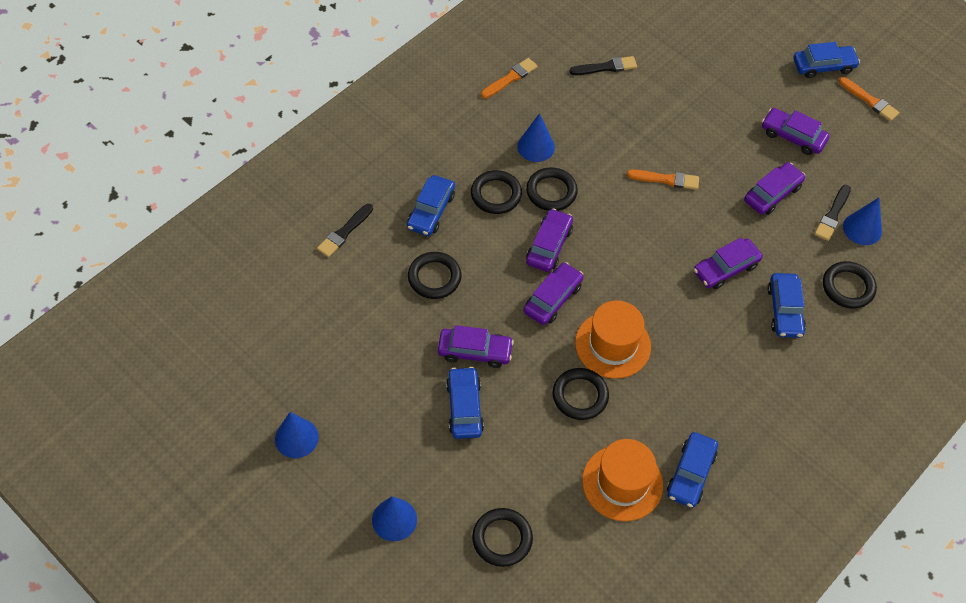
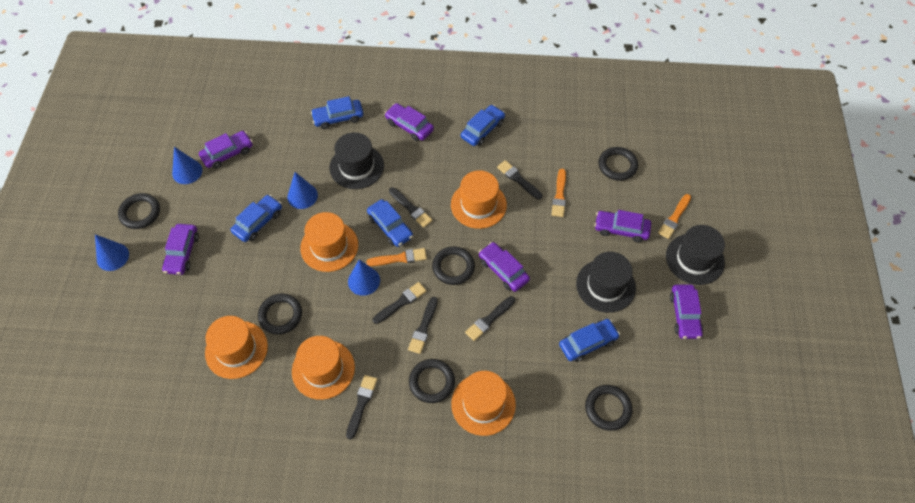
black brush: 3 -> 6
black hat: 0 -> 3
orange hat: 2 -> 5

